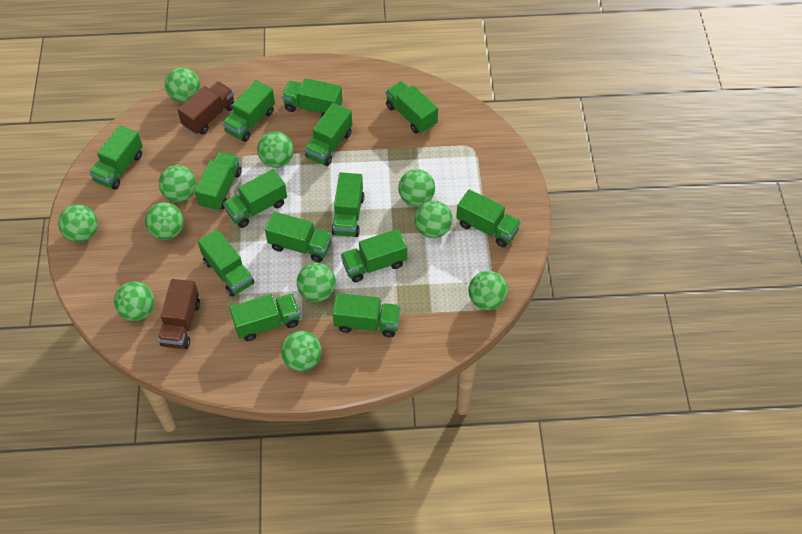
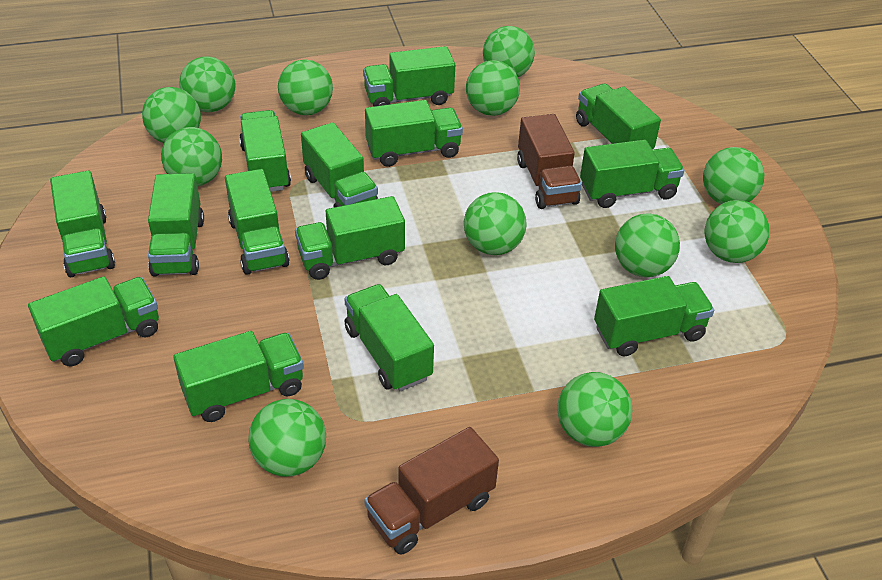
green ball: 11 -> 12

